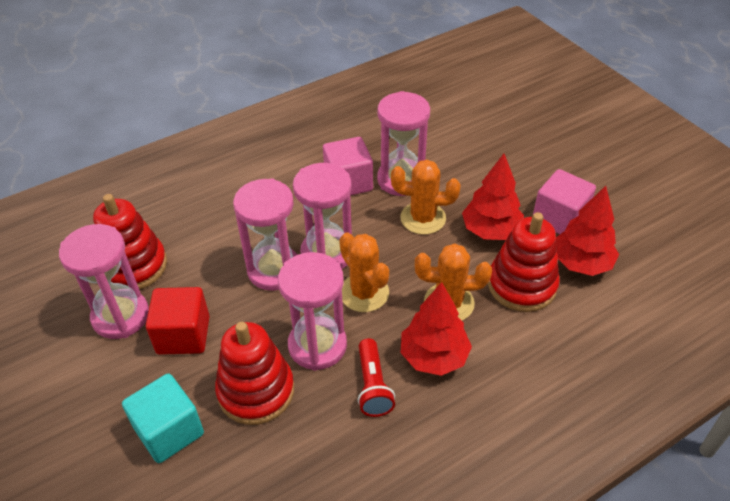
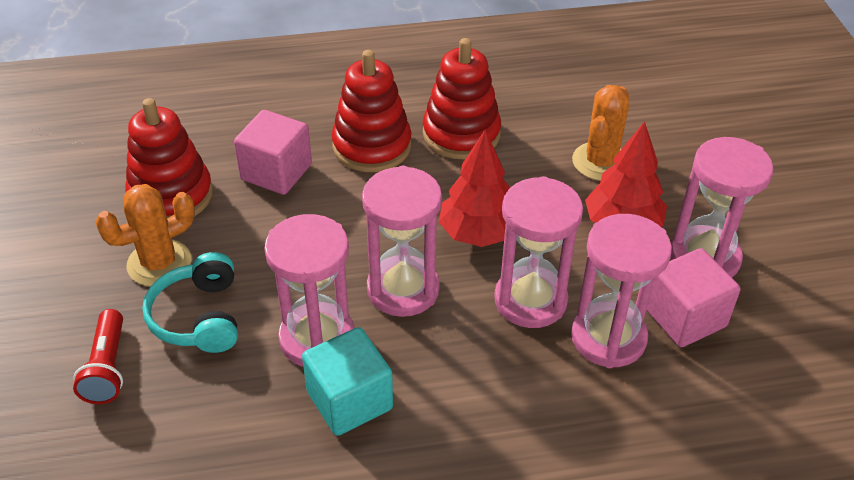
orange cactus: 3 -> 2
red cube: 1 -> 0
red tree: 3 -> 2
turquoise headphones: 0 -> 1

